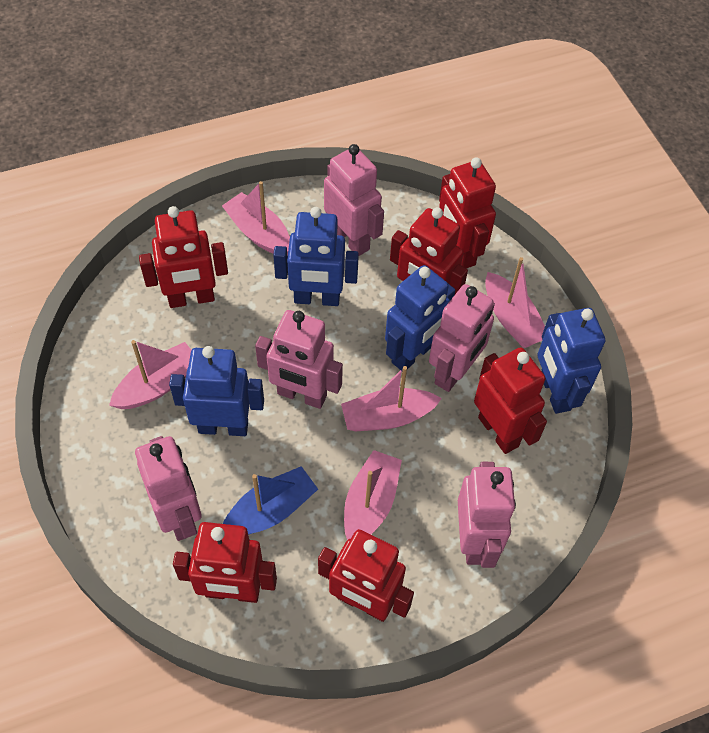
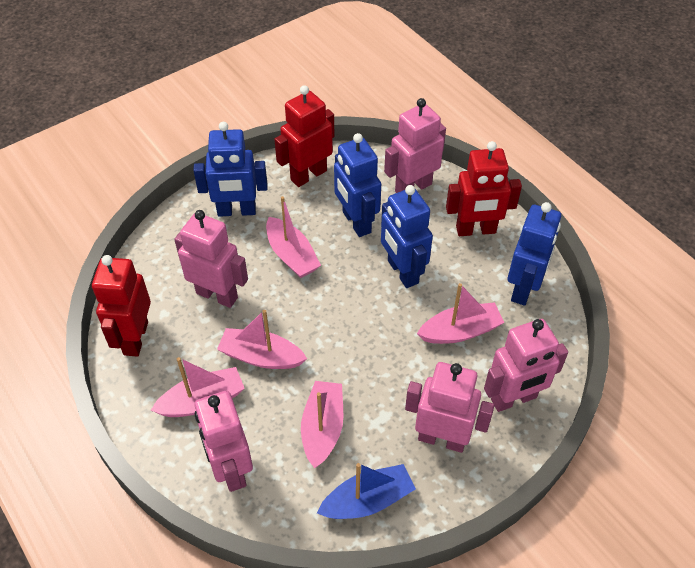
red robot: 6 -> 3

